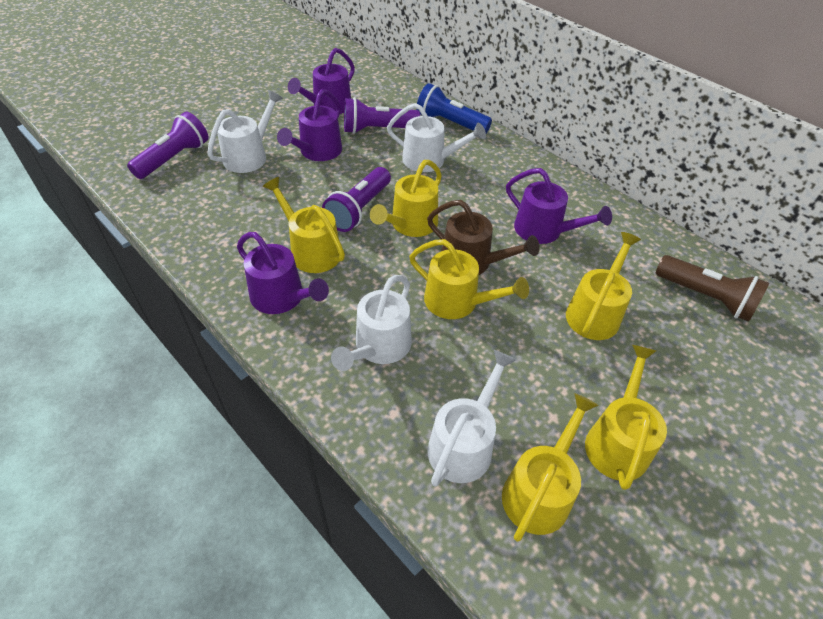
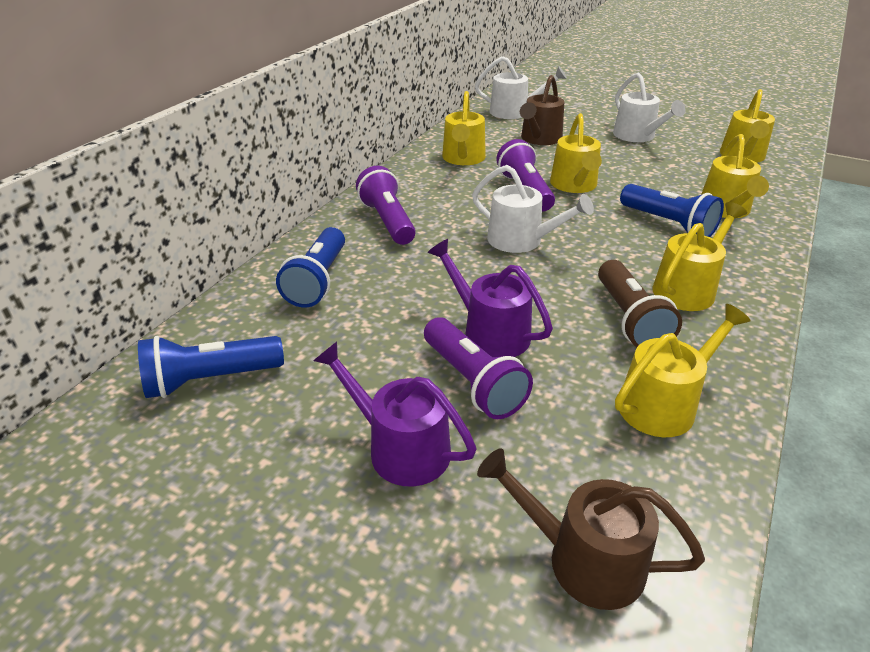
blue flashlight: 1 -> 3
brown watering can: 1 -> 2
purple watering can: 4 -> 2
white watering can: 4 -> 3

